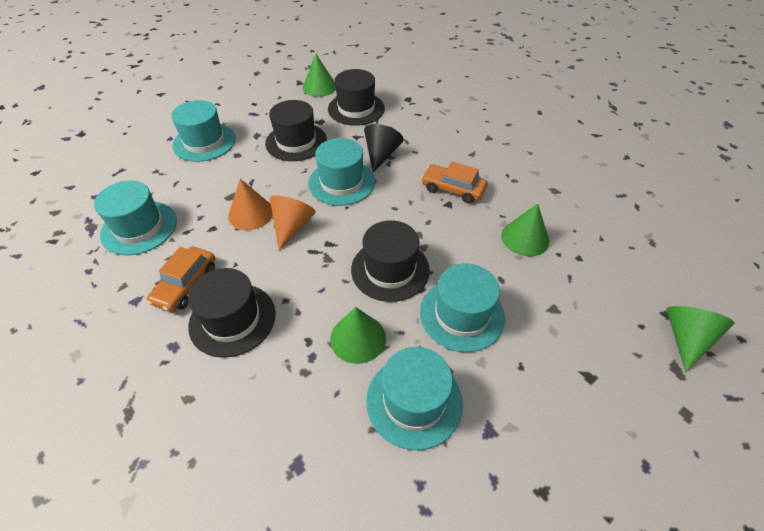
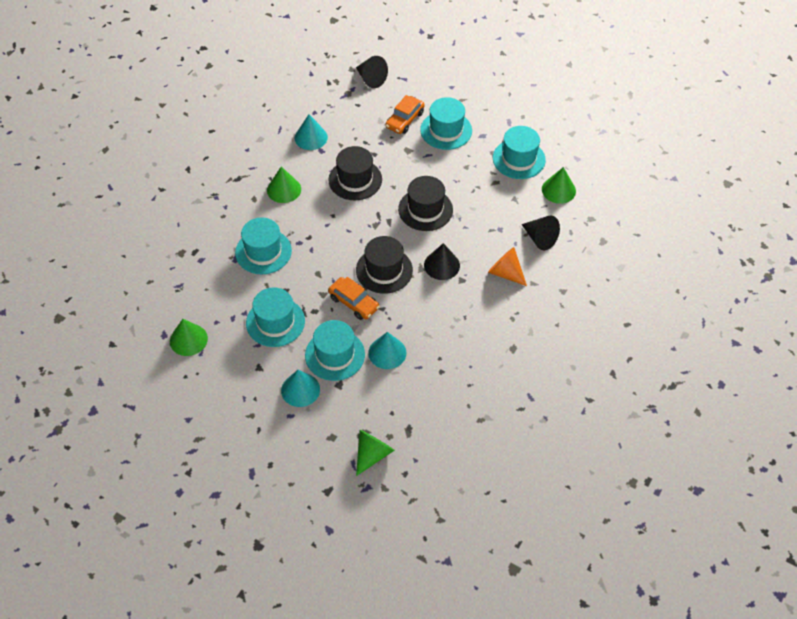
black cone: 1 -> 3
black hat: 4 -> 3
orange cone: 2 -> 1
turquoise cone: 0 -> 3

